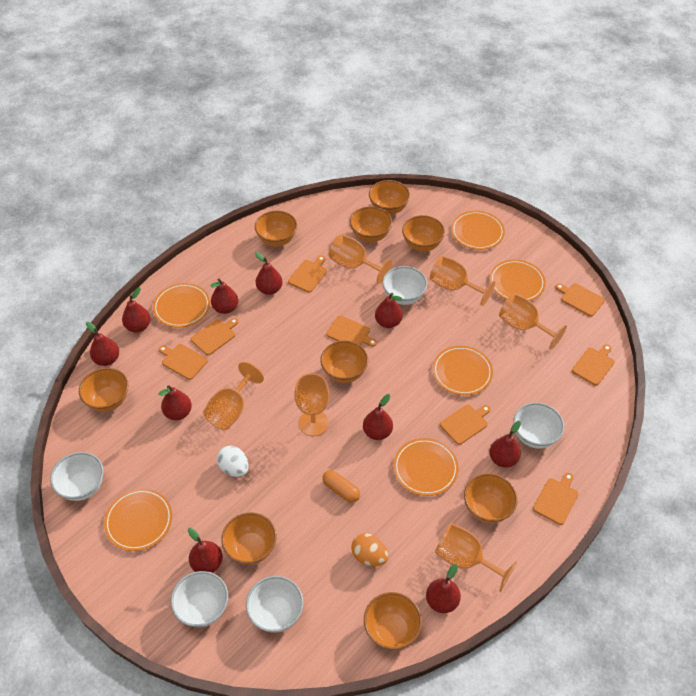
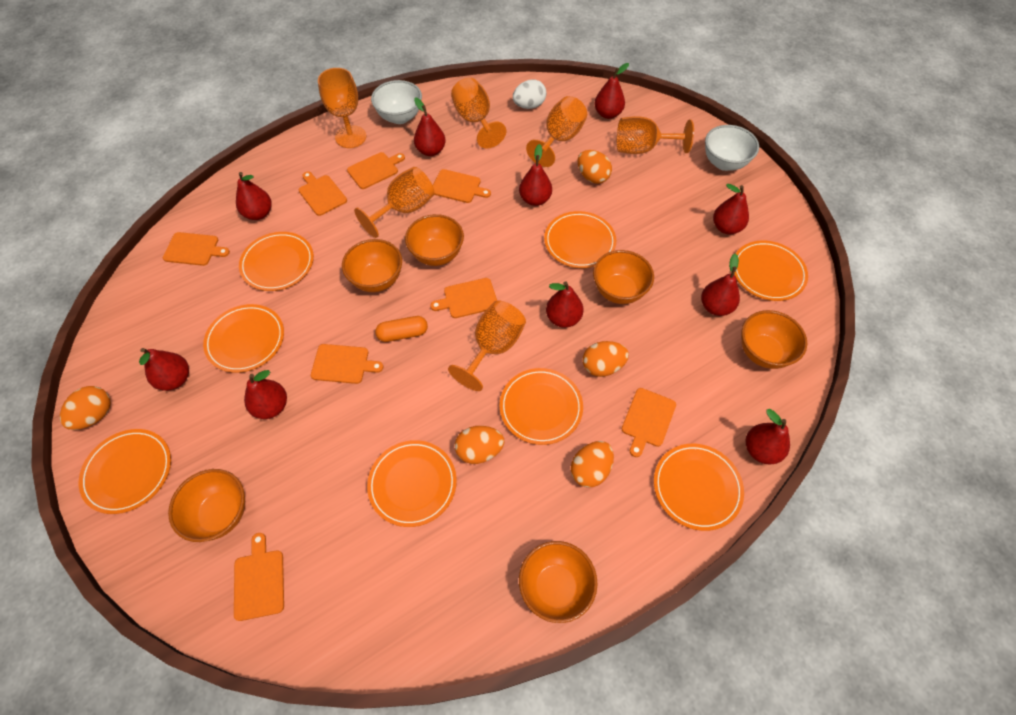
orange bowl: 9 -> 6
orange egg: 1 -> 5
orange plate: 6 -> 8
white bowl: 5 -> 2

